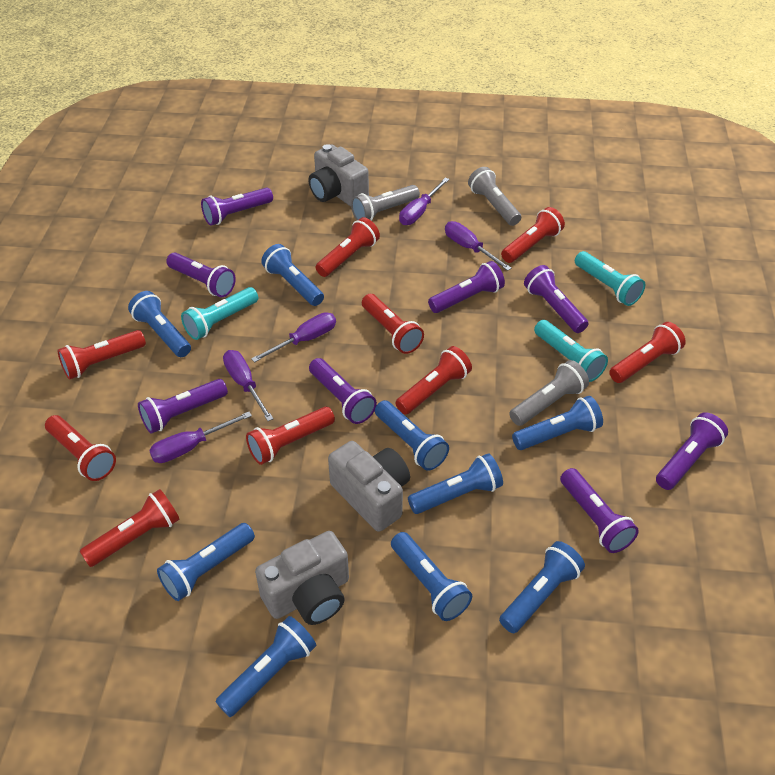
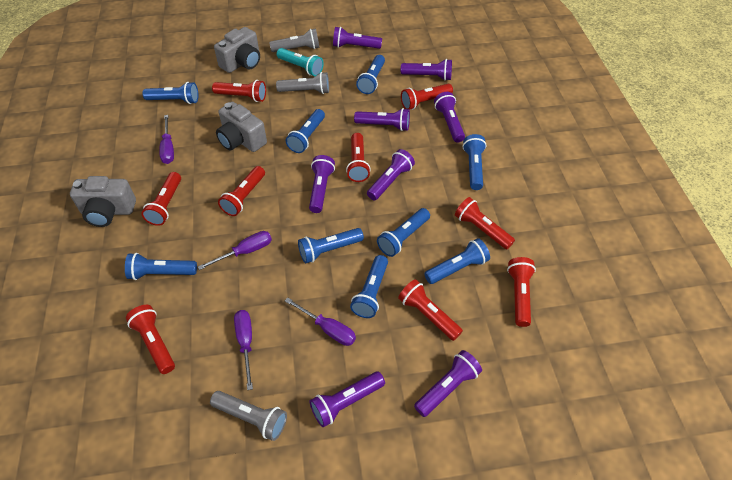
purple screwdriver: 5 -> 4
turquoise flashlight: 3 -> 1

